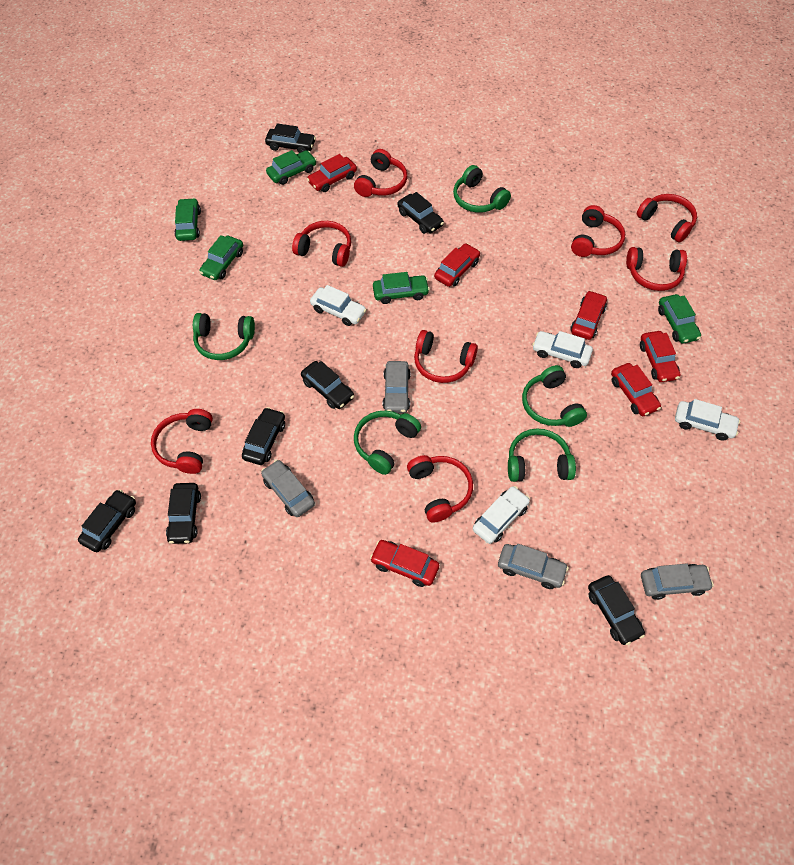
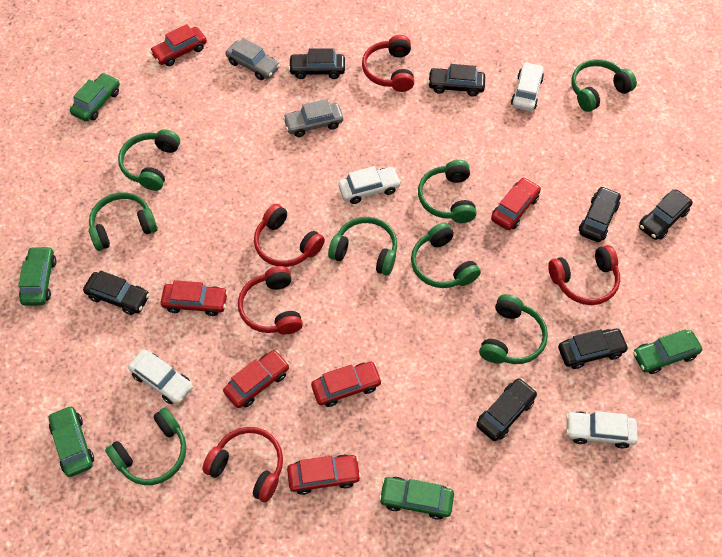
green headphones: 5 -> 8
grey car: 4 -> 2
red headphones: 8 -> 5

